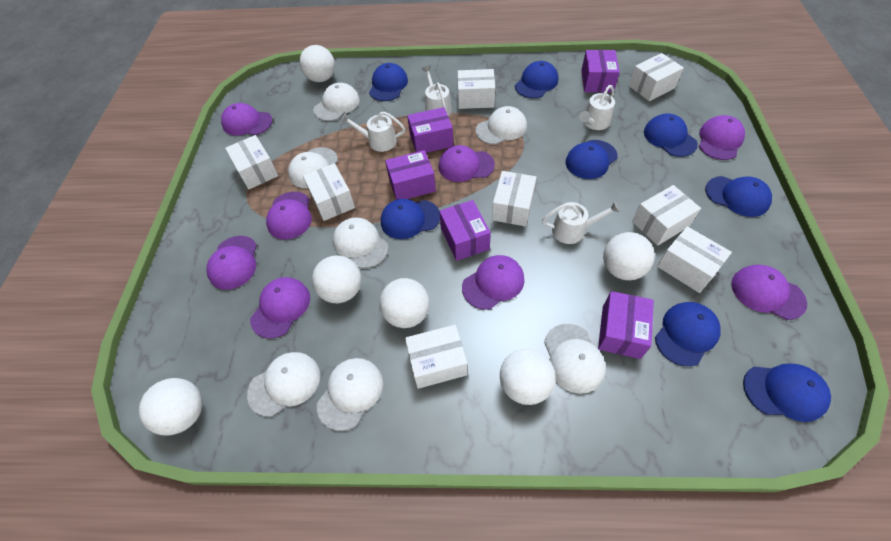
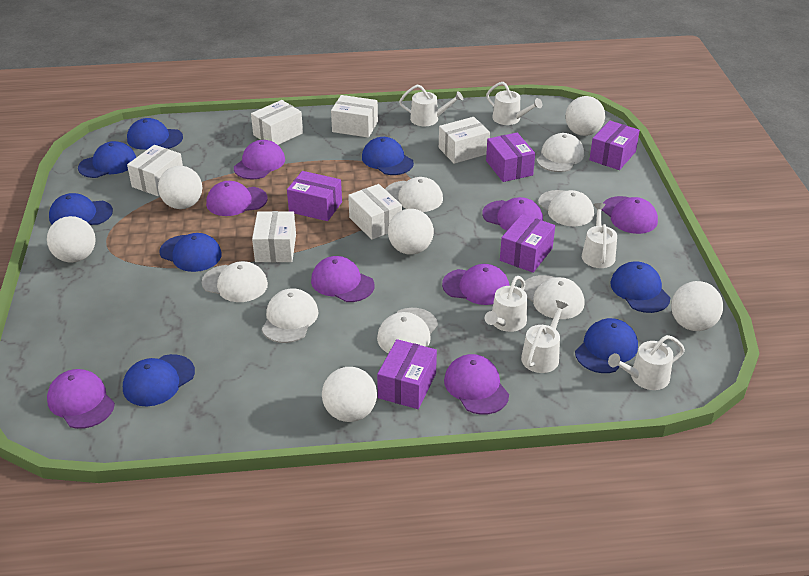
white box: 8 -> 6
white watering can: 4 -> 6

